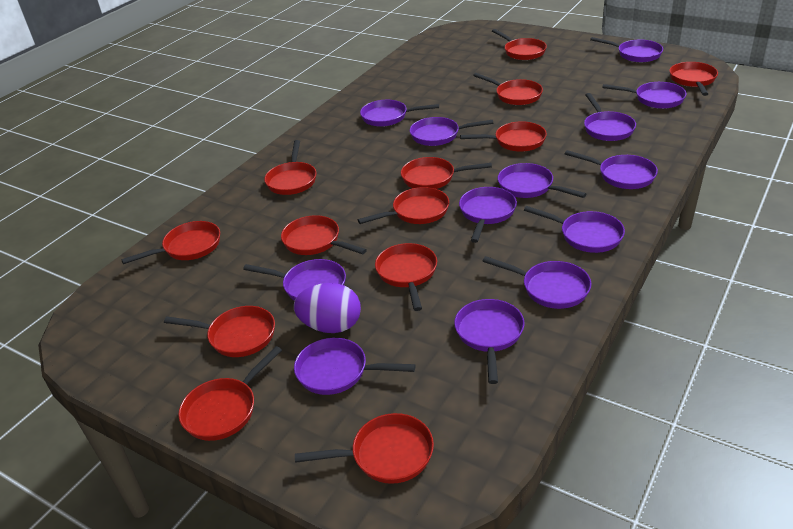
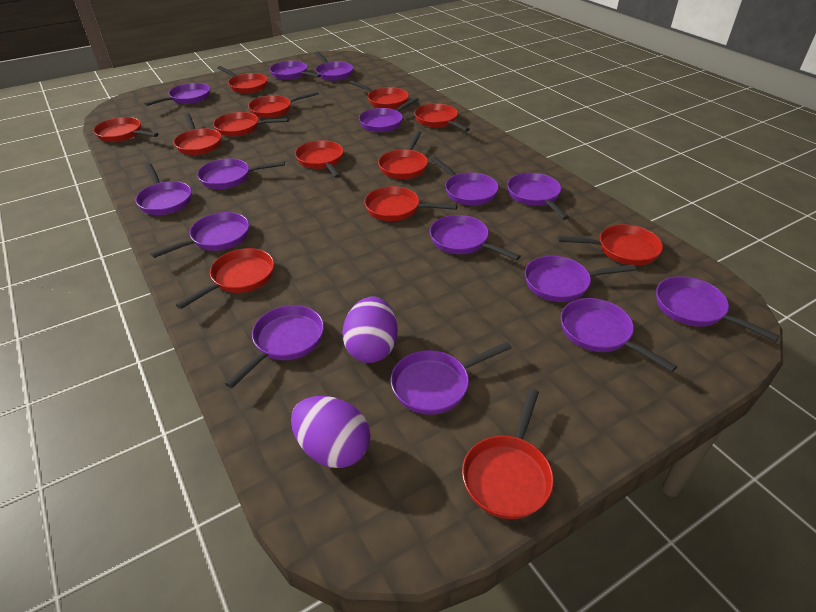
purple egg: 1 -> 2
purple pan: 13 -> 15

